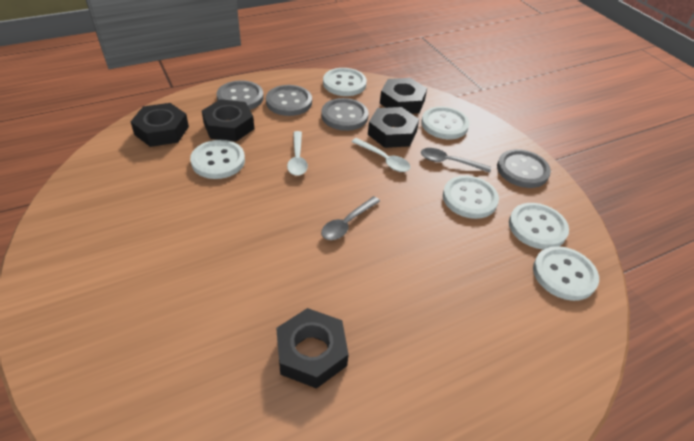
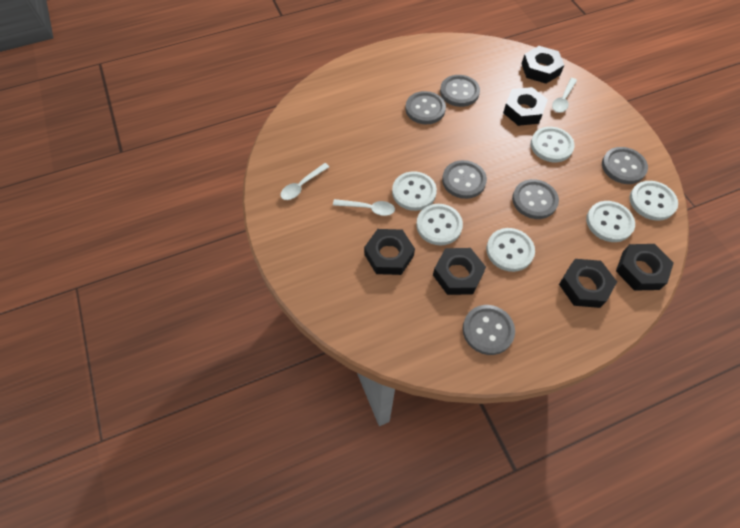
black nut: 5 -> 6
grey button: 4 -> 6
grey spoon: 2 -> 0
white spoon: 2 -> 3

